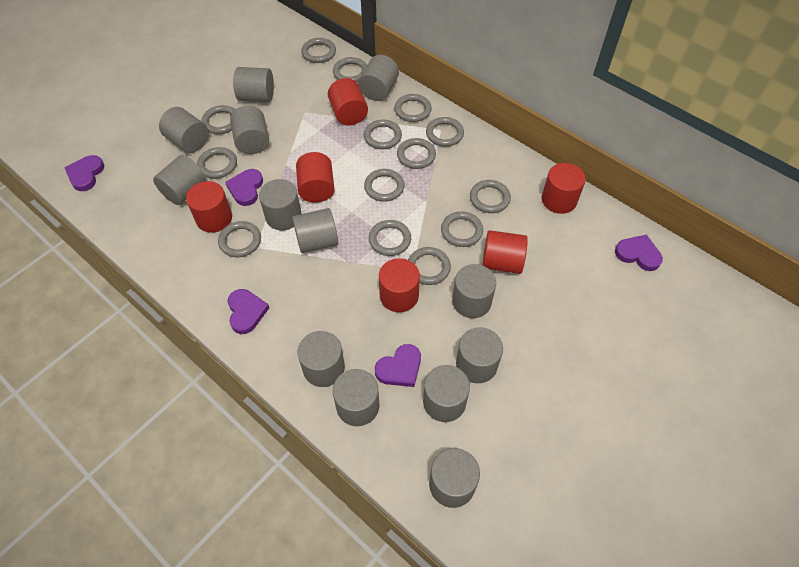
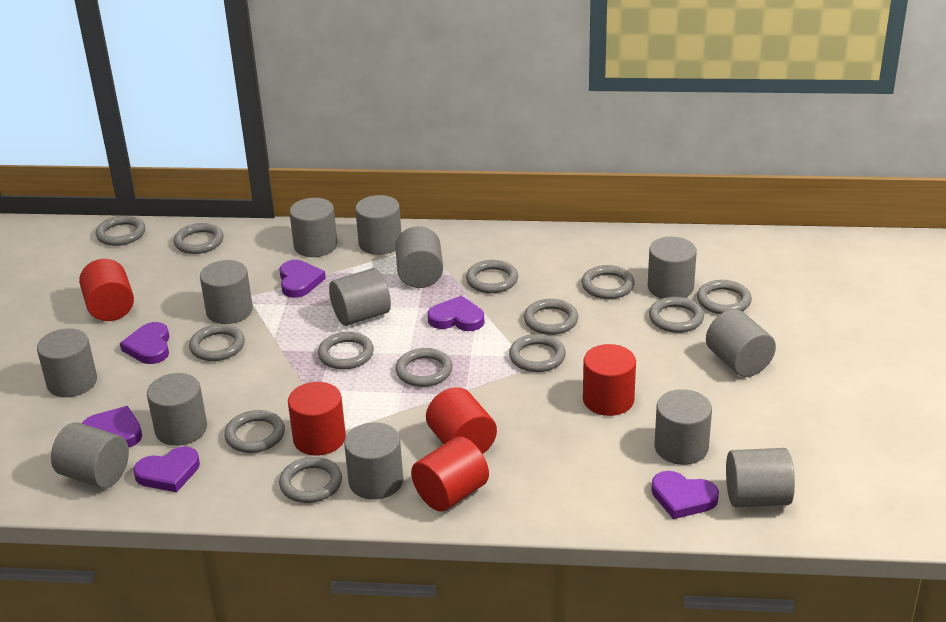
grey ring: 14 -> 13
purple heart: 5 -> 6
red cylinder: 6 -> 5

